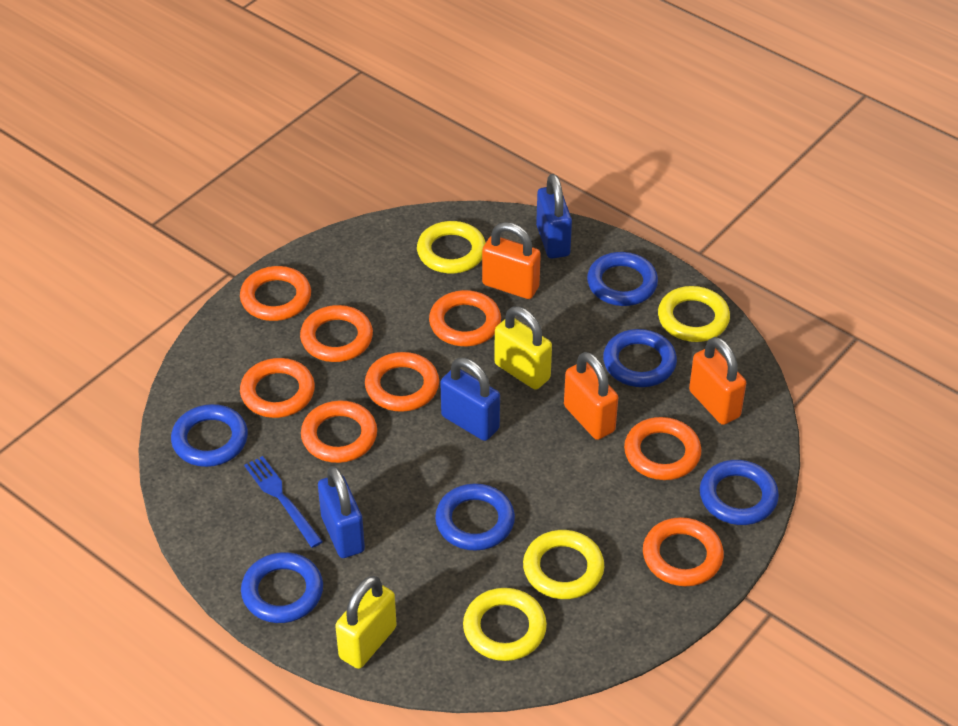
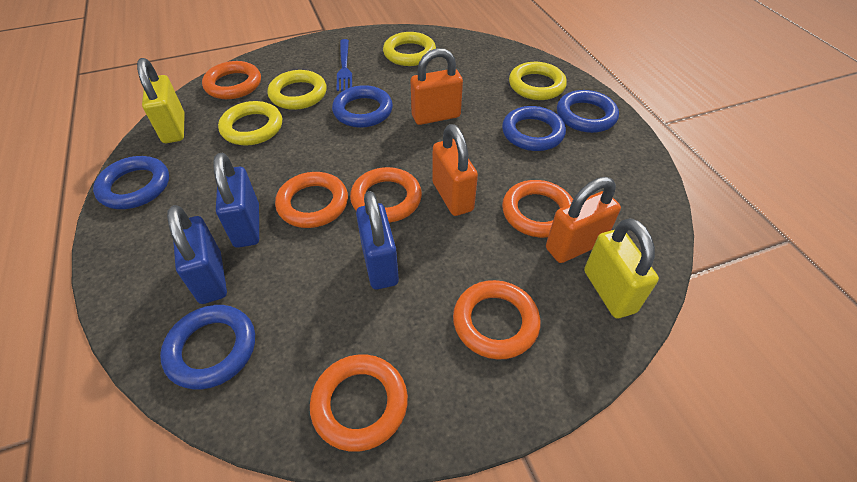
blue ring: 6 -> 5
orange ring: 8 -> 6

